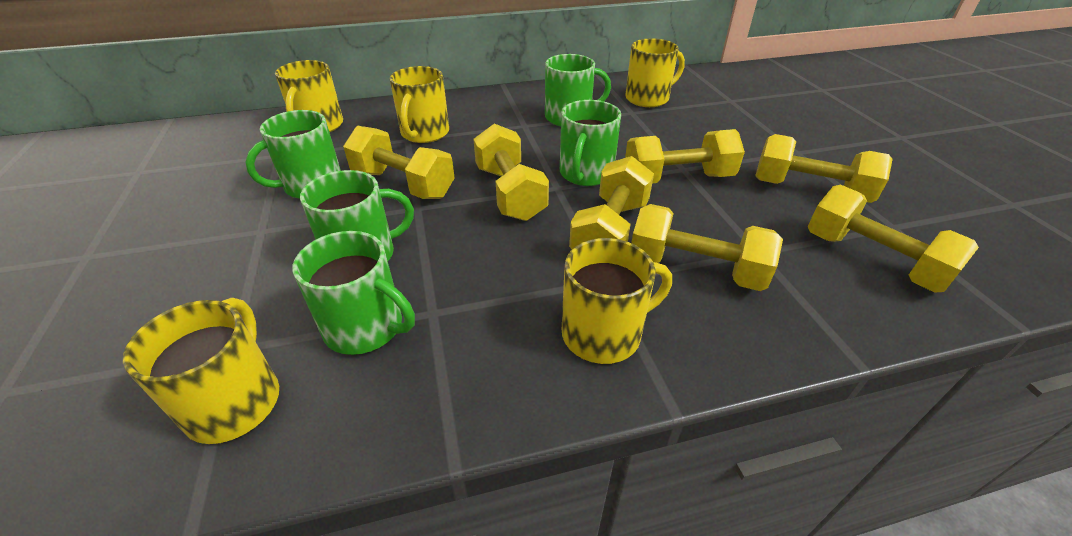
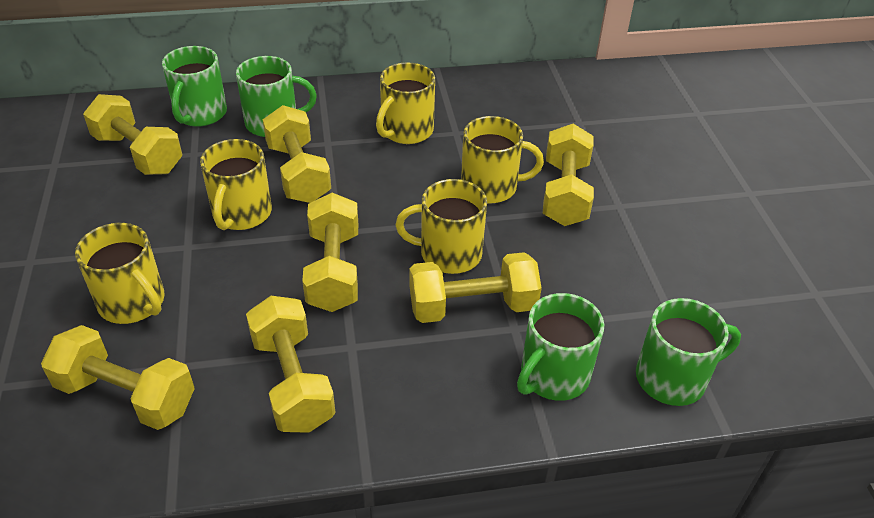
green mug: 5 -> 4

